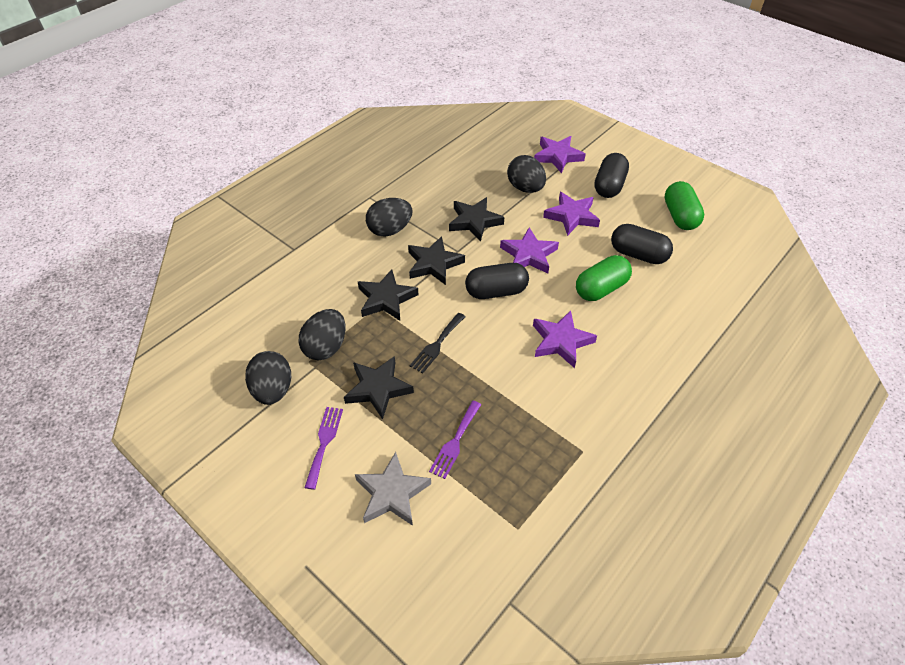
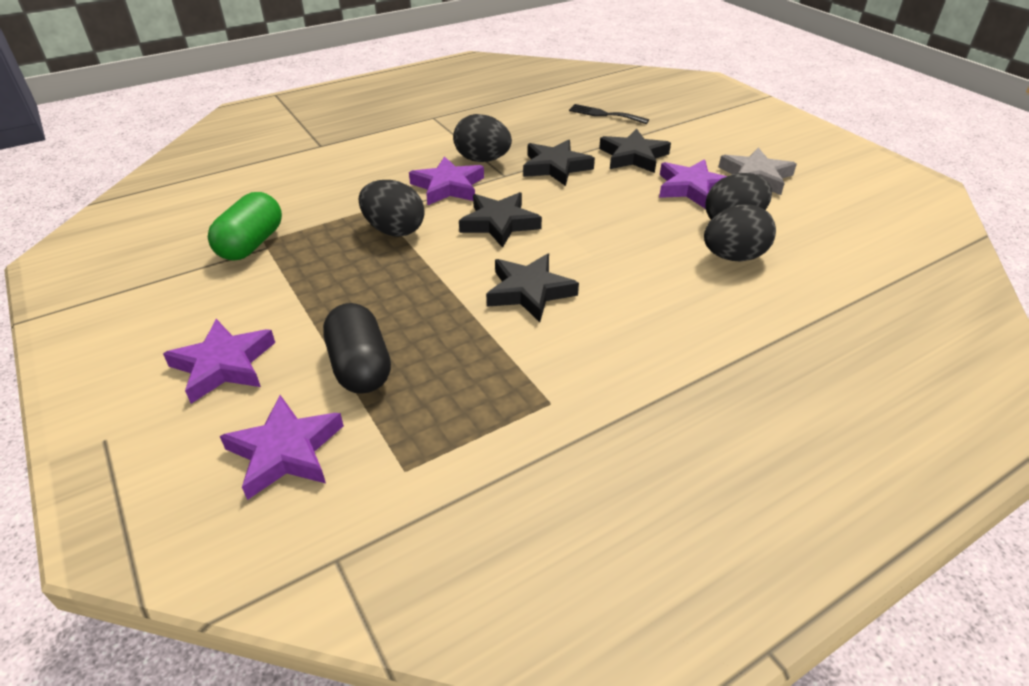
black capsule: 3 -> 1
green capsule: 2 -> 1
purple fork: 2 -> 0

